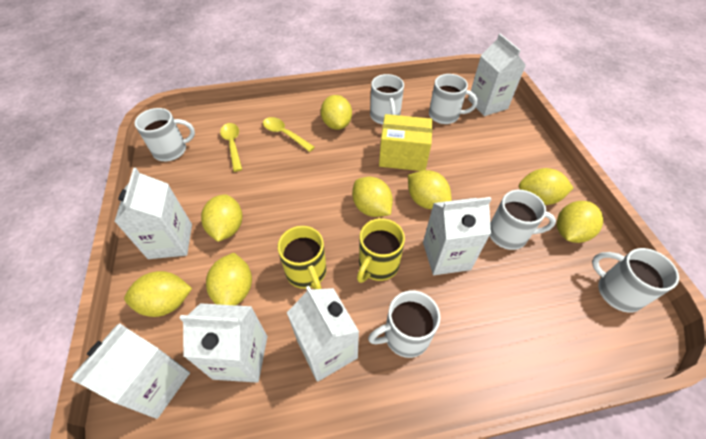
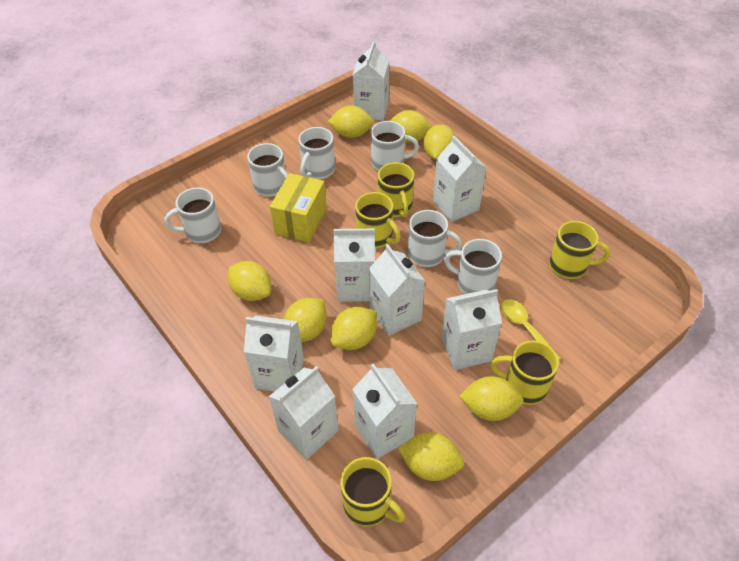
white carton: 6 -> 8
yellow mug: 2 -> 5
yellow spoon: 2 -> 1

